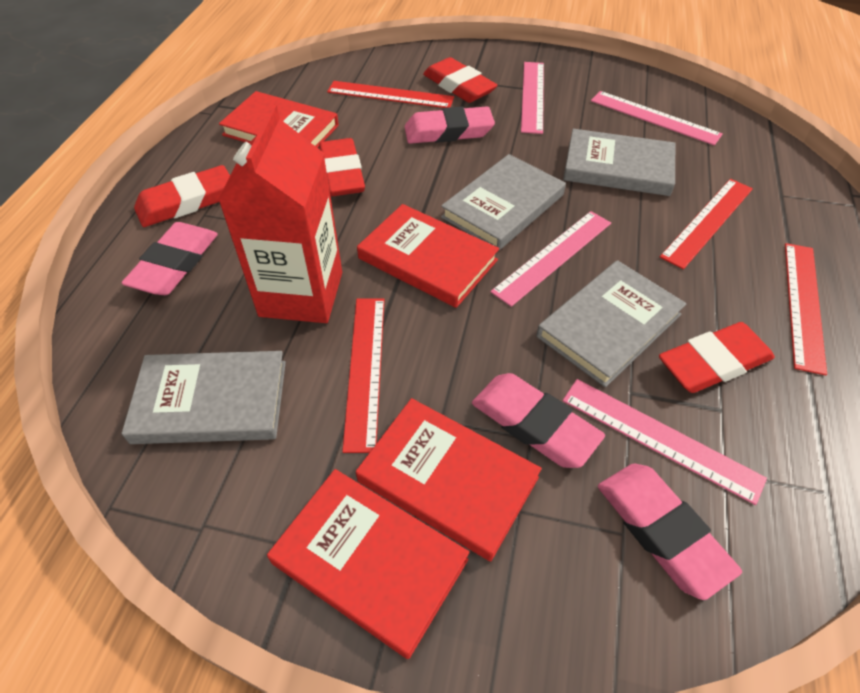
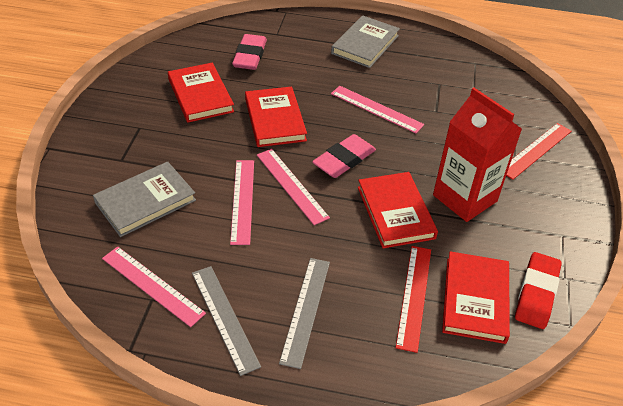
grey book: 4 -> 2
grey ruler: 0 -> 2
pink eraser: 4 -> 2
red eraser: 4 -> 1
red ruler: 4 -> 2

